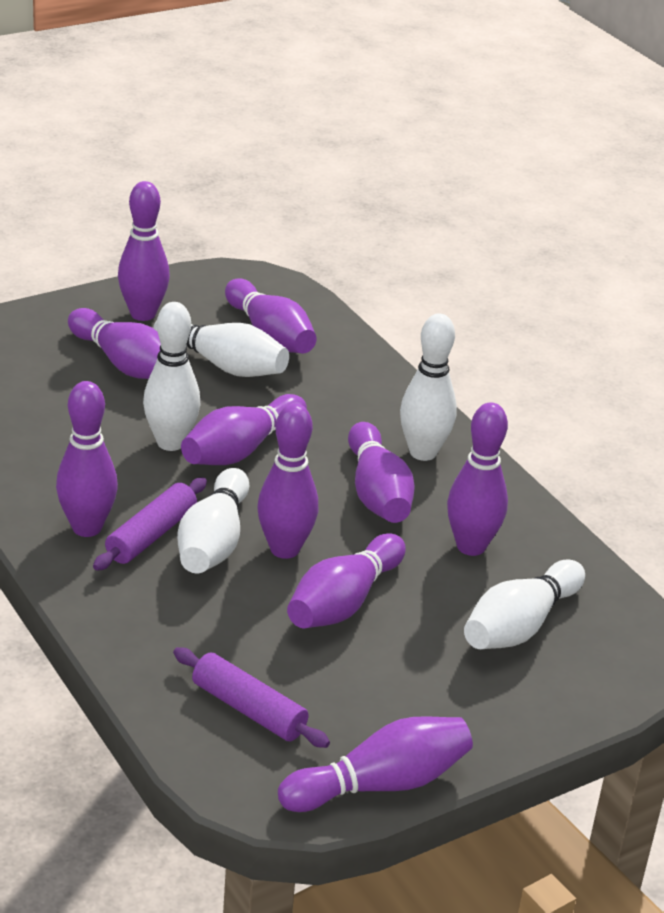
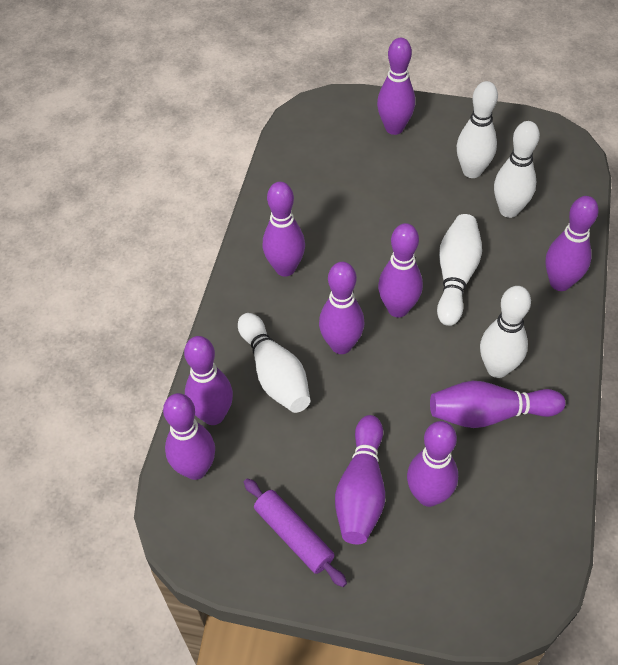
purple rolling pin: 2 -> 1

